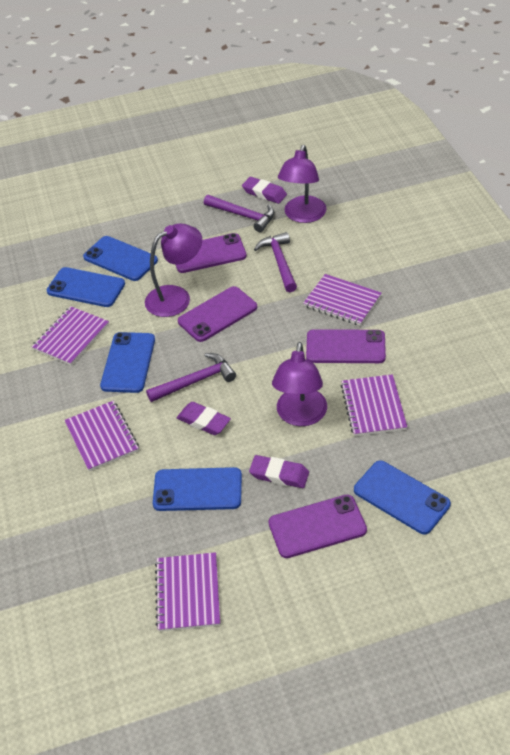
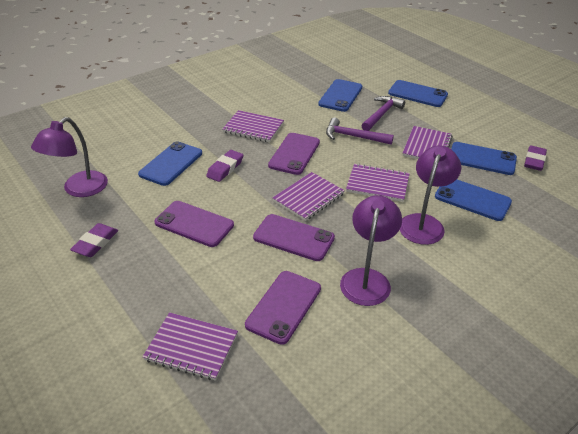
purple hammer: 3 -> 2

